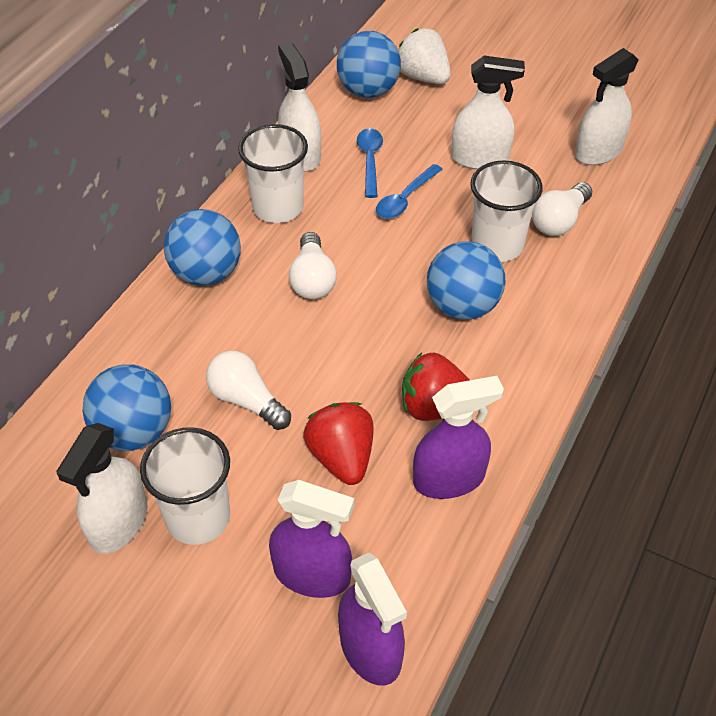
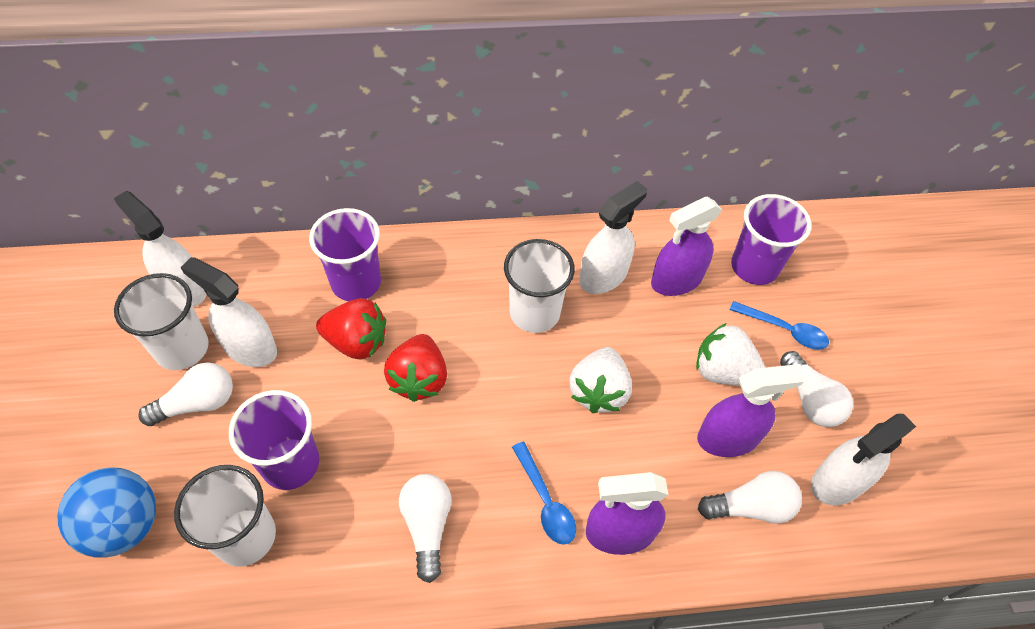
blue ball: 4 -> 1
purple cup: 0 -> 3
white light bulb: 3 -> 4
white strawberry: 1 -> 2

